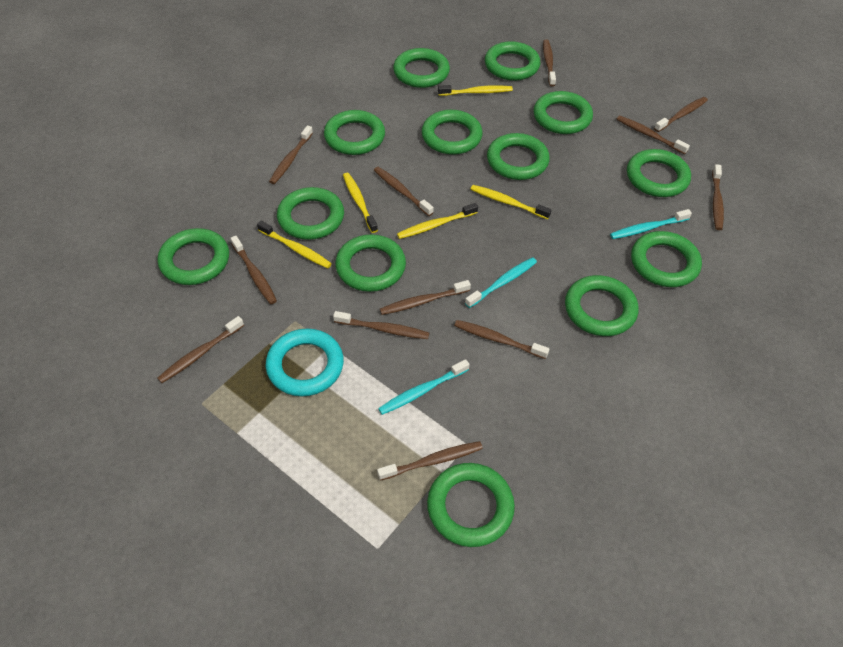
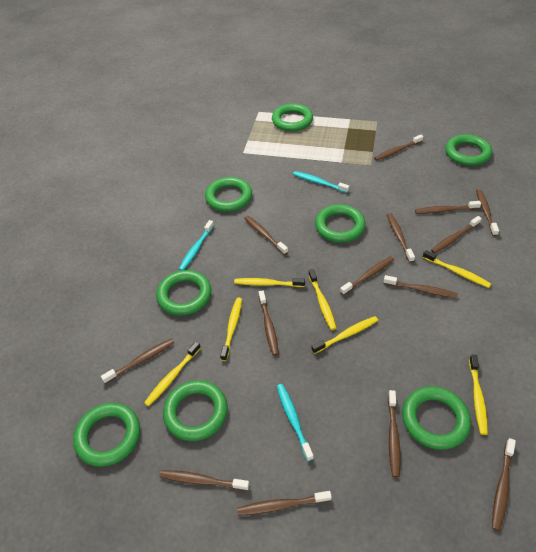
brown toothbrush: 12 -> 14
green ring: 13 -> 8
turquoise ring: 1 -> 0
yellow toothbrush: 5 -> 7

